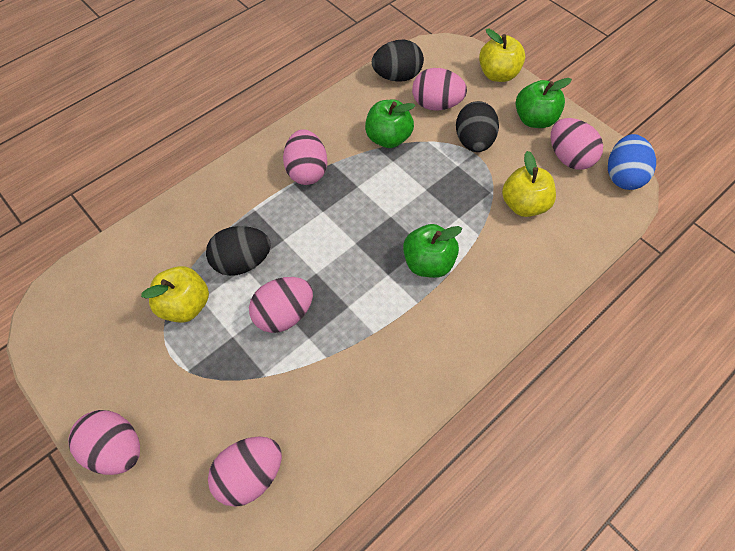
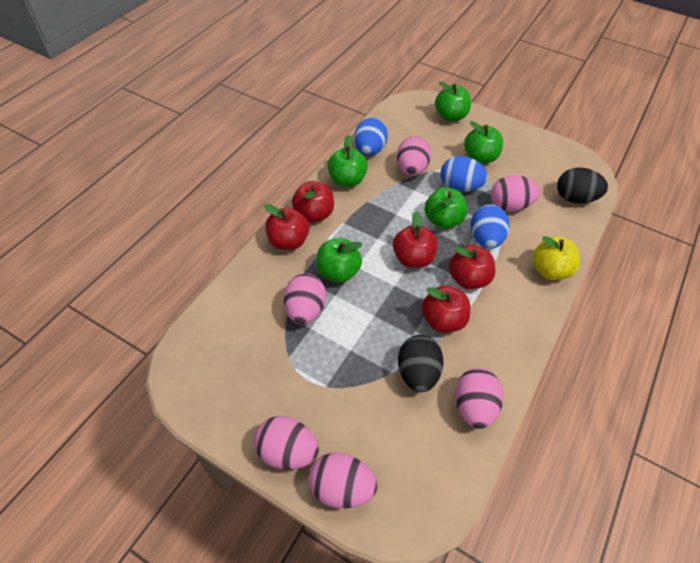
black egg: 3 -> 2
blue egg: 1 -> 3
green apple: 3 -> 5
red apple: 0 -> 5
yellow apple: 3 -> 1

